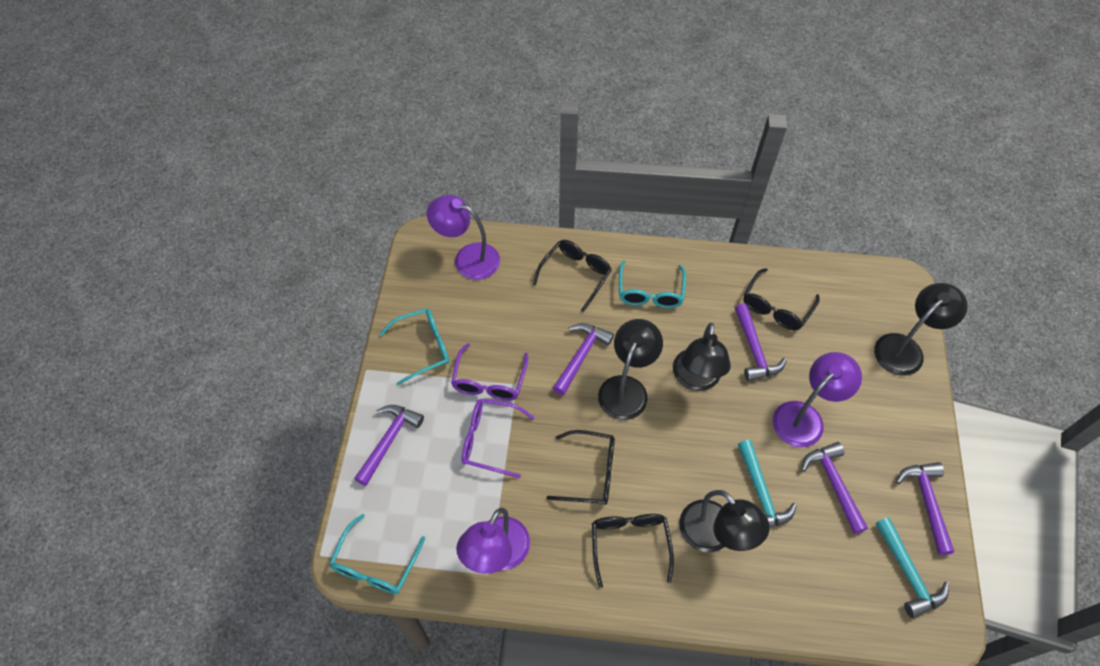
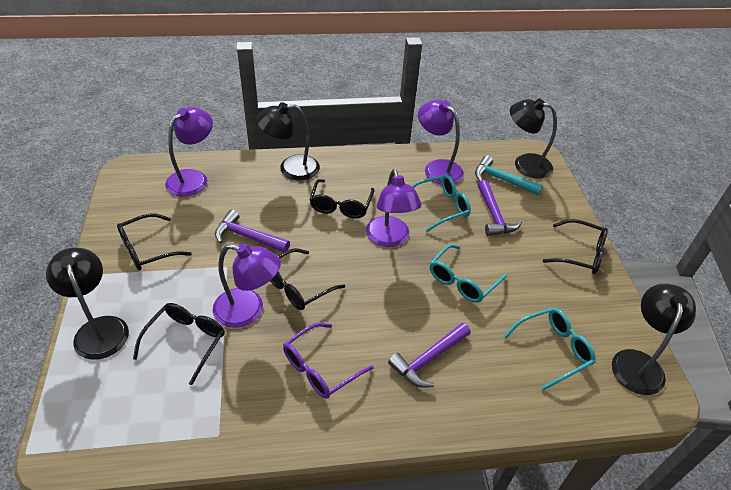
black glasses: 4 -> 5
purple glasses: 2 -> 1
purple hammer: 5 -> 3
purple lamp: 3 -> 4
turquoise hammer: 2 -> 1

